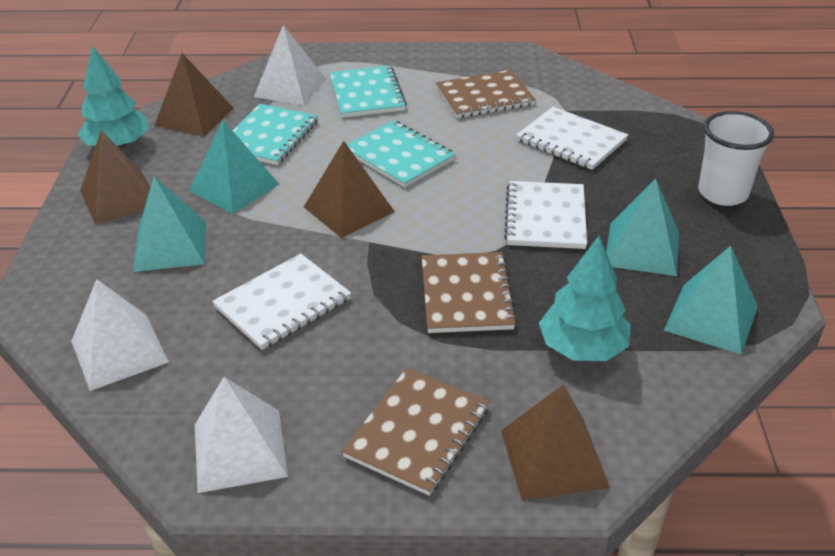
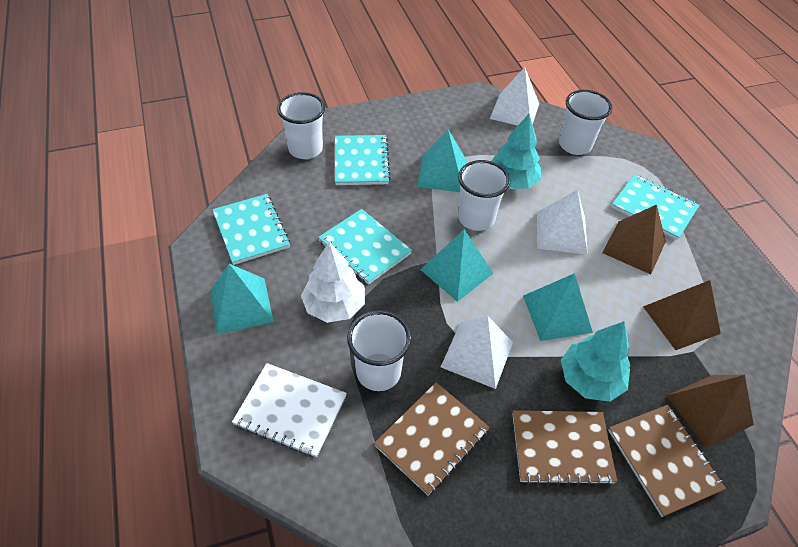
brown pyramid: 4 -> 3
turquoise notebook: 3 -> 4
white cup: 1 -> 4
white notebook: 3 -> 1
white tree: 0 -> 1

